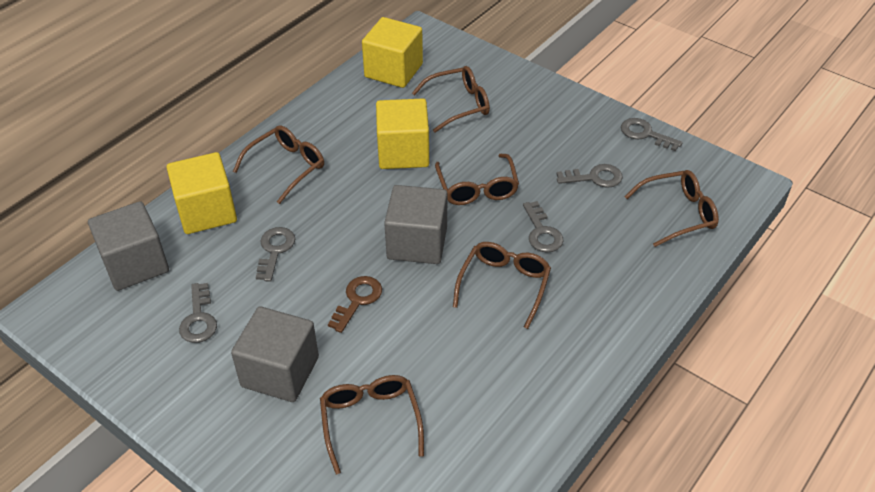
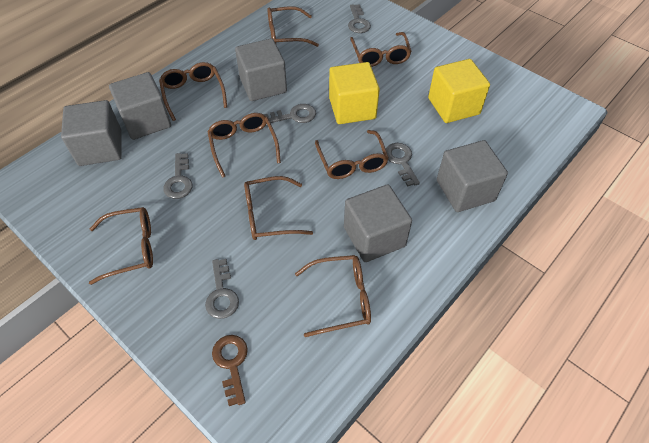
brown glasses: 6 -> 8
grey cube: 3 -> 5
yellow cube: 3 -> 2

